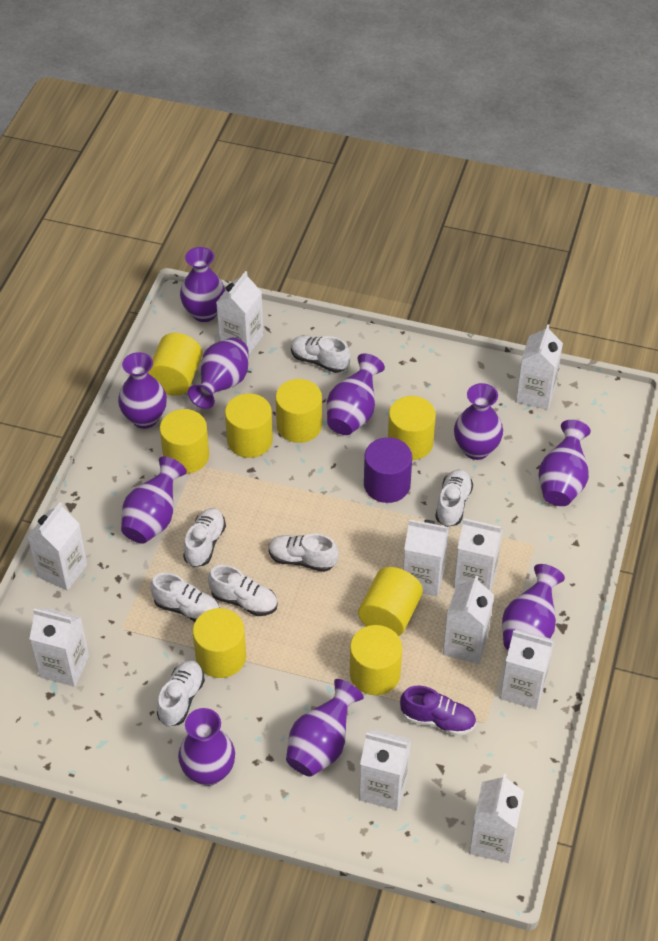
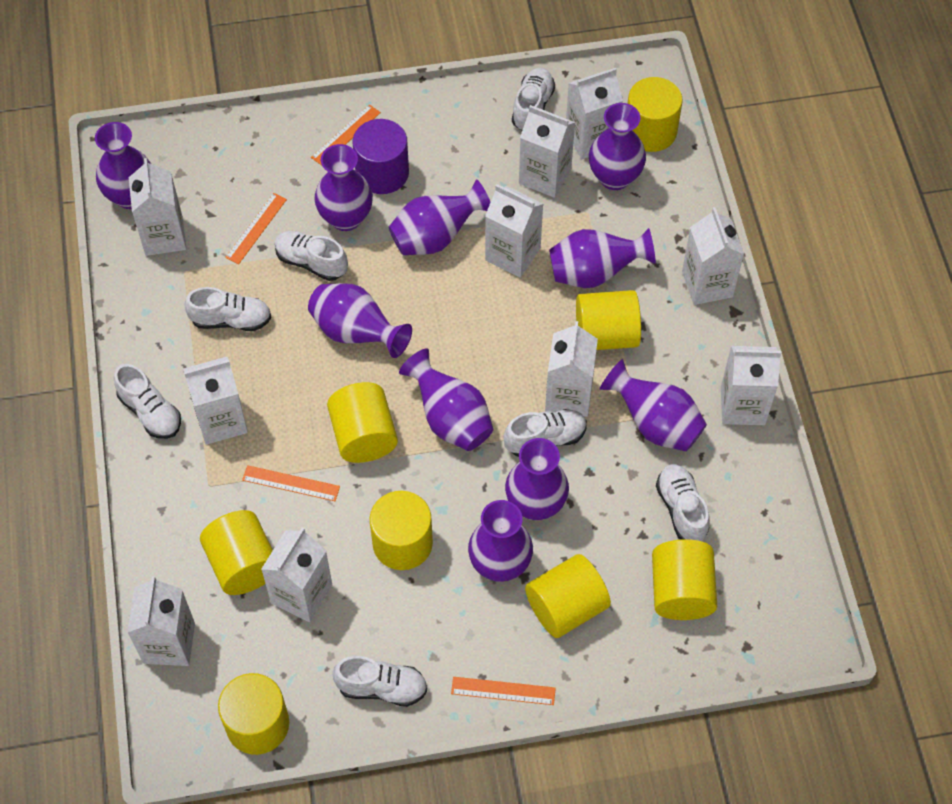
orange ruler: 0 -> 4
purple shoe: 1 -> 0

